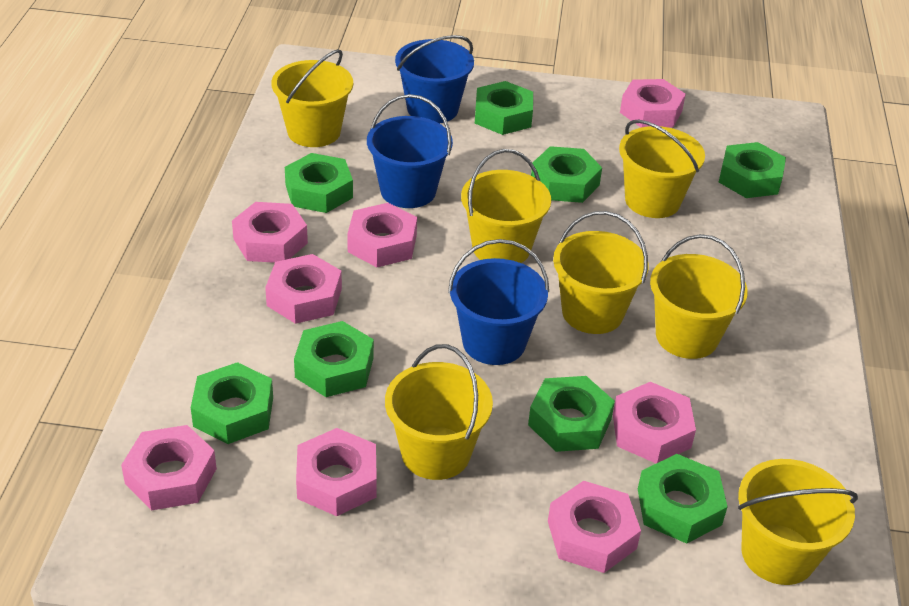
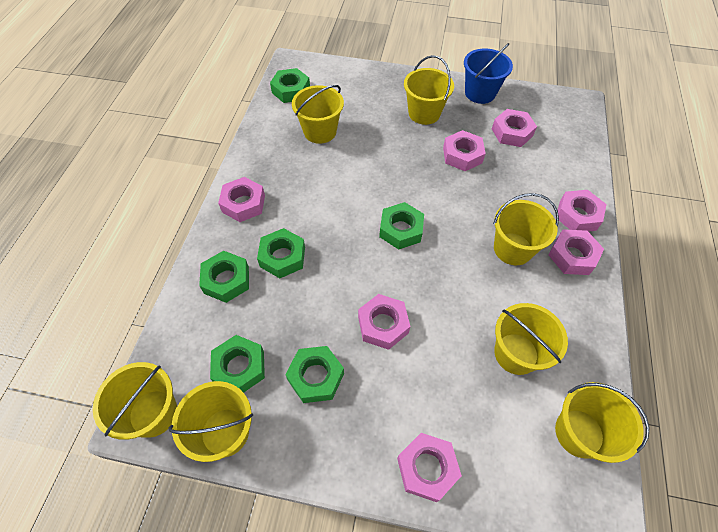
blue bucket: 3 -> 1
green nut: 8 -> 6
pink nut: 8 -> 7

